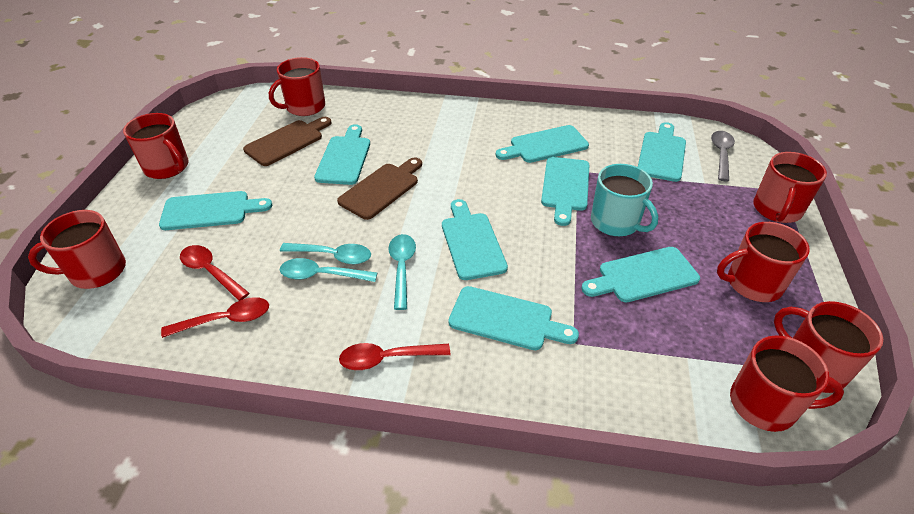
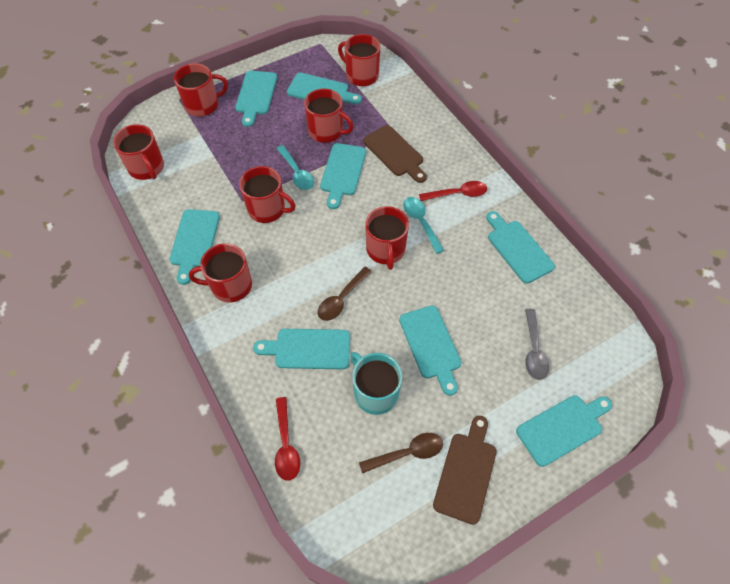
brown spoon: 0 -> 2
red spoon: 3 -> 2
turquoise spoon: 3 -> 2

